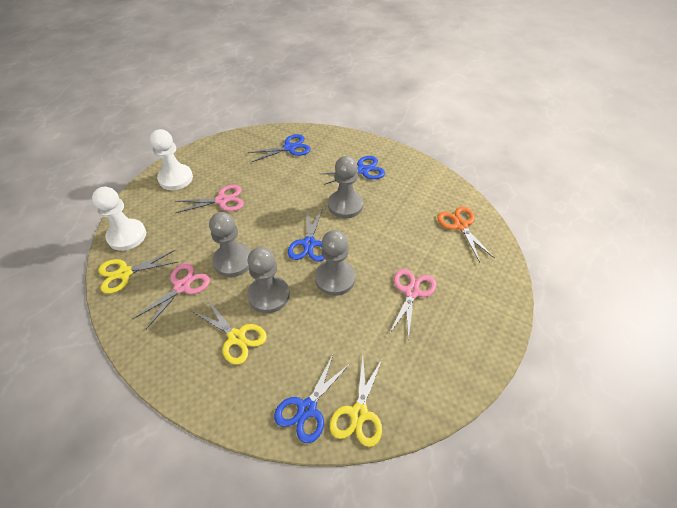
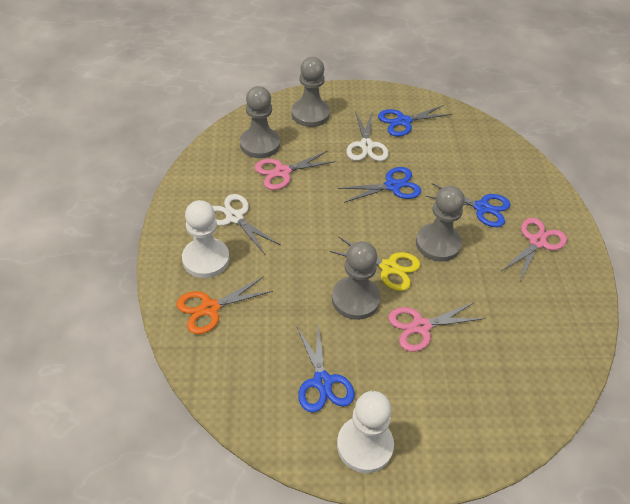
white scissors: 0 -> 2
yellow scissors: 3 -> 1

